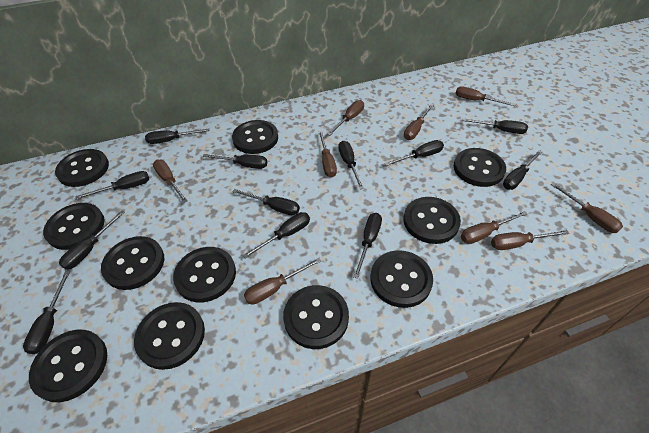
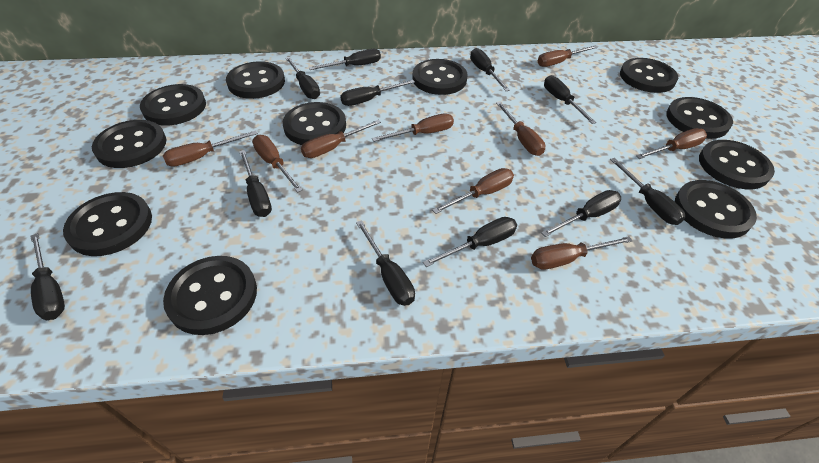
black screwdriver: 12 -> 11

